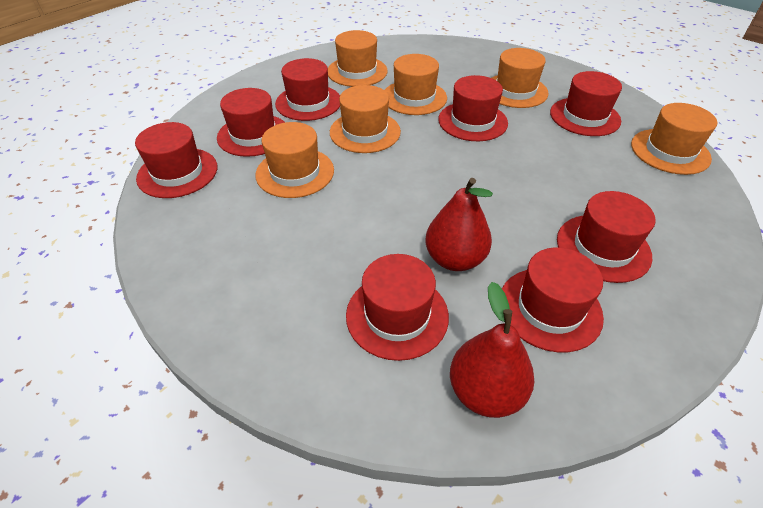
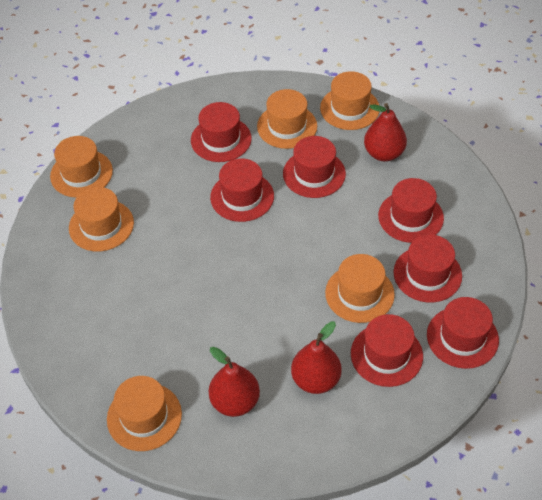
red hat: 8 -> 7
red pear: 2 -> 3

